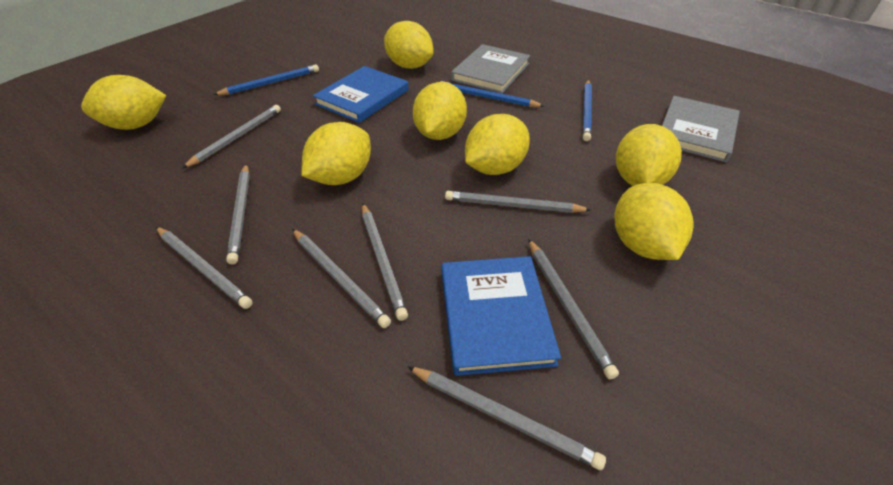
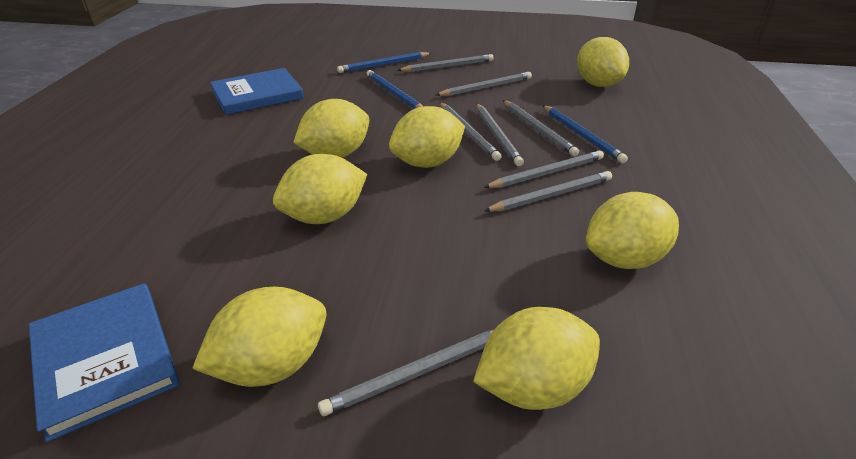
grey book: 2 -> 0

